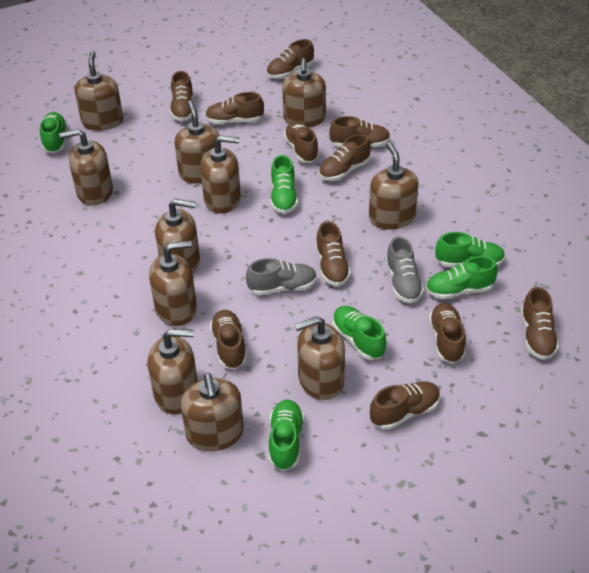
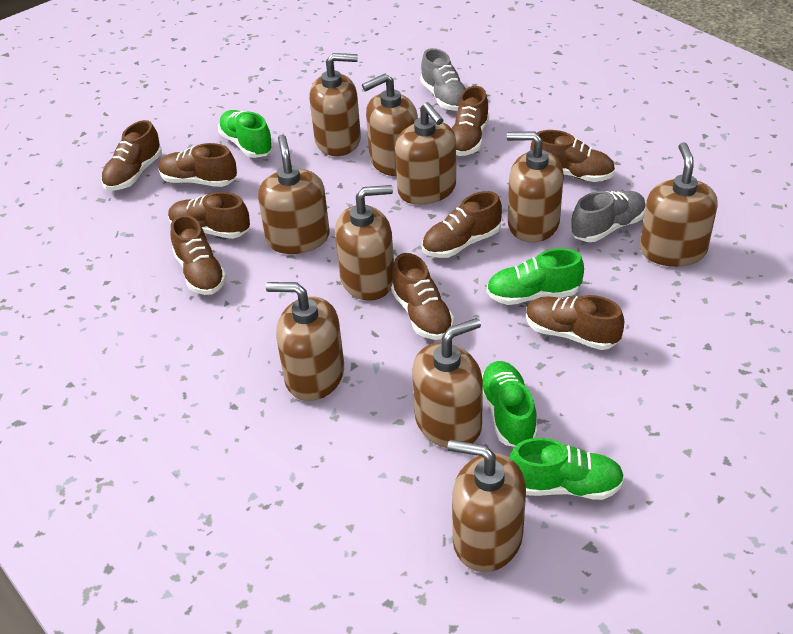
brown shoe: 11 -> 9
brown soap dispenser: 11 -> 10
green shoe: 6 -> 4

